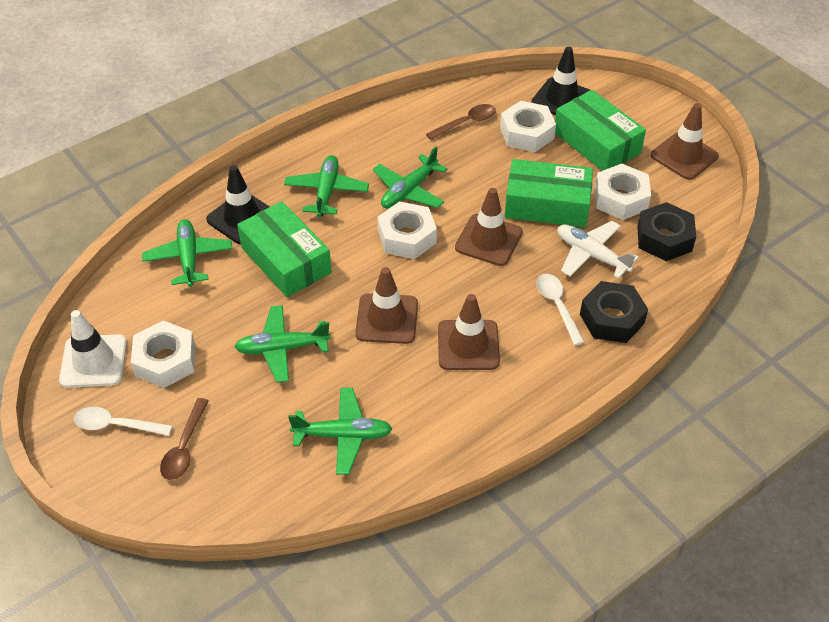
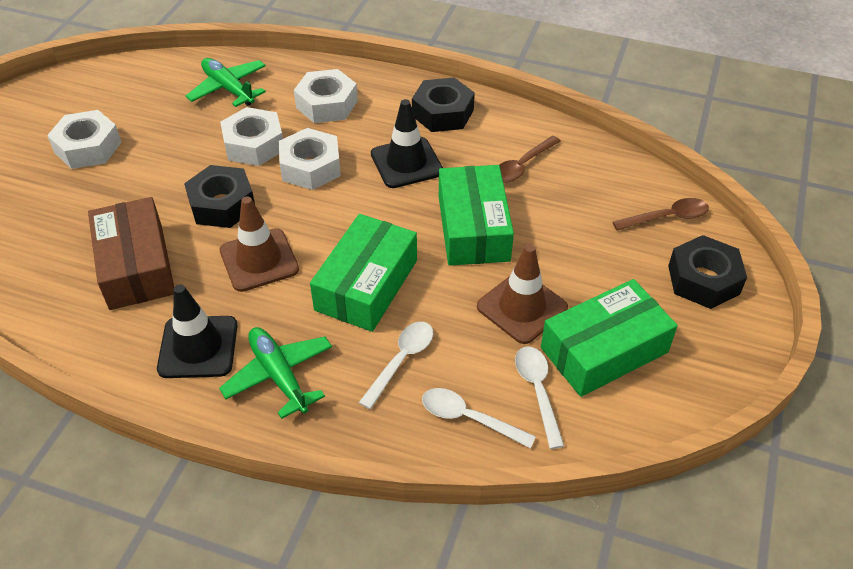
black nut: 2 -> 3
brown box: 0 -> 1
brown traffic cone: 4 -> 2
green plane: 5 -> 2
white plane: 1 -> 0
white spoon: 2 -> 3
white traffic cone: 1 -> 0

